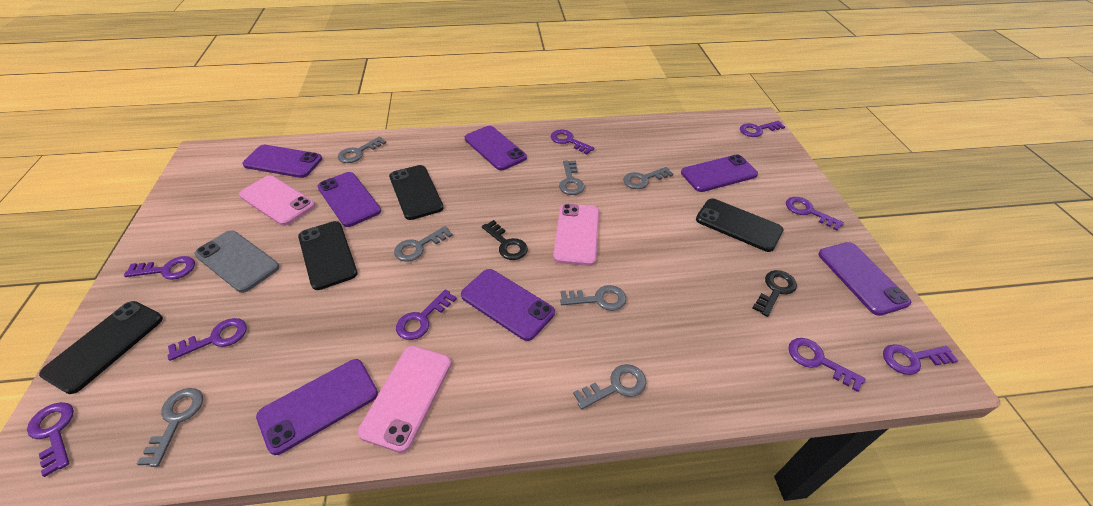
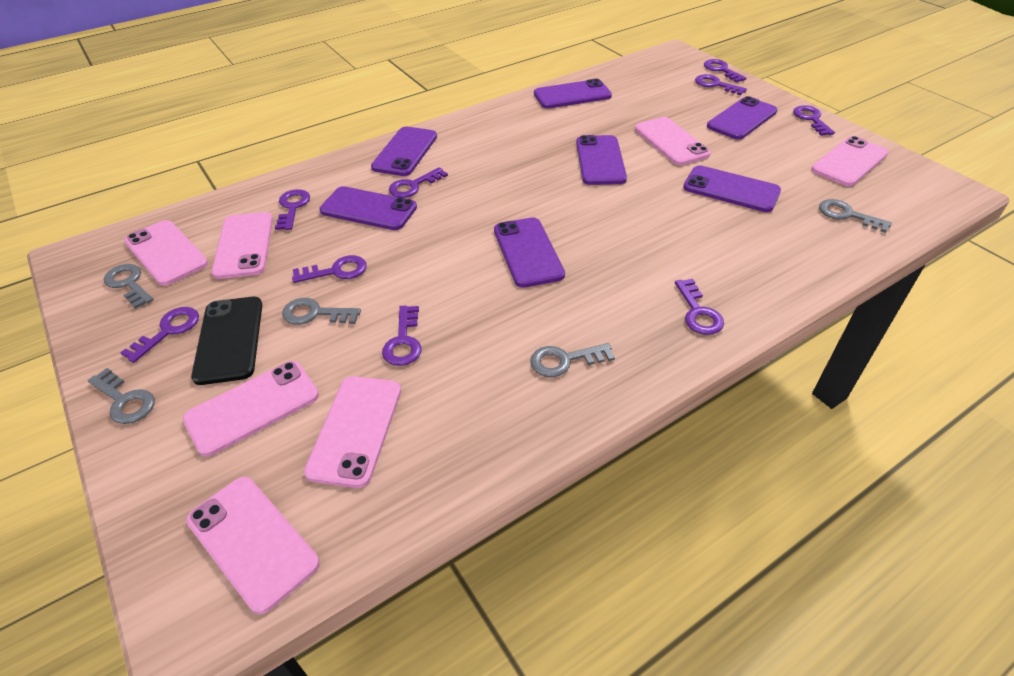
black key: 2 -> 0
black phone: 4 -> 1
grey key: 7 -> 5
grey phone: 1 -> 0
pink phone: 3 -> 7

